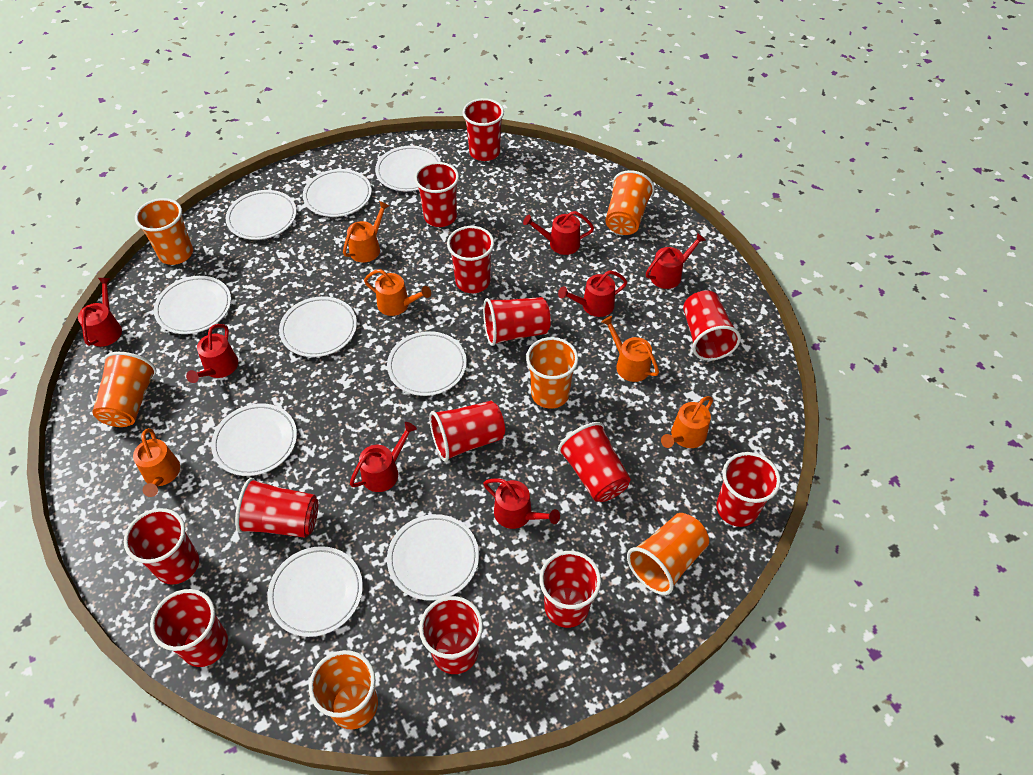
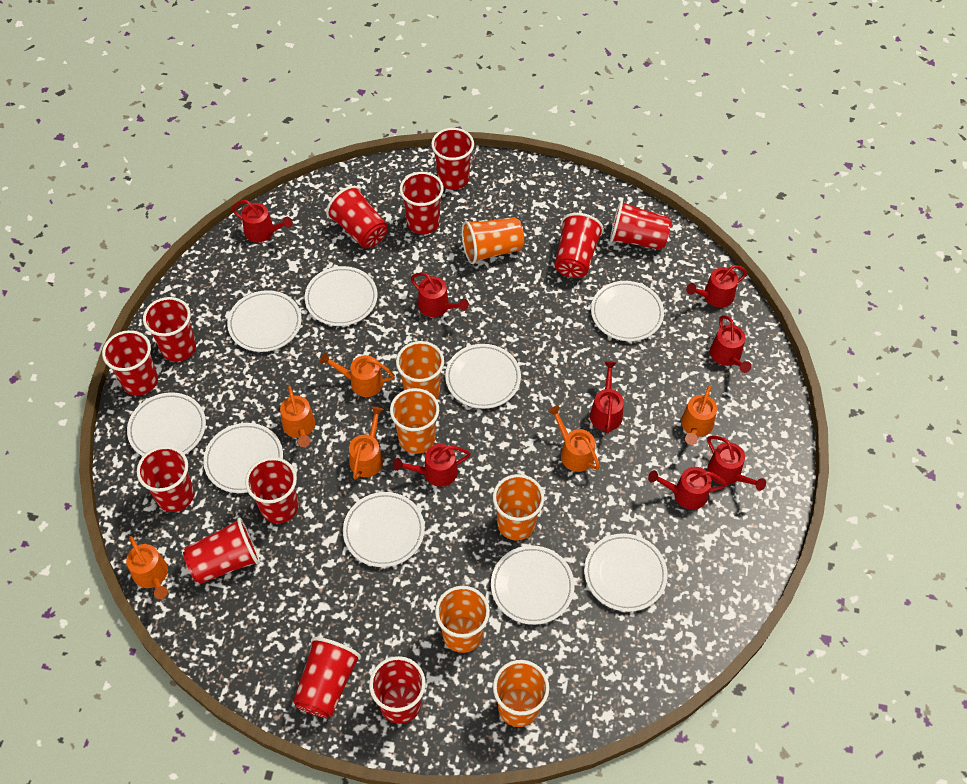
orange watering can: 5 -> 6
red cup: 13 -> 12
red watering can: 7 -> 8

